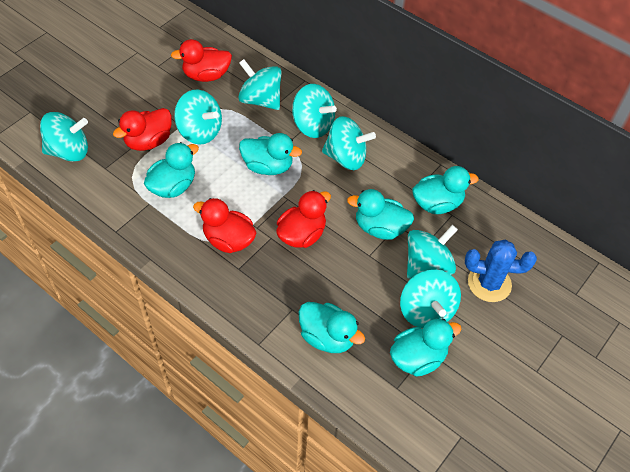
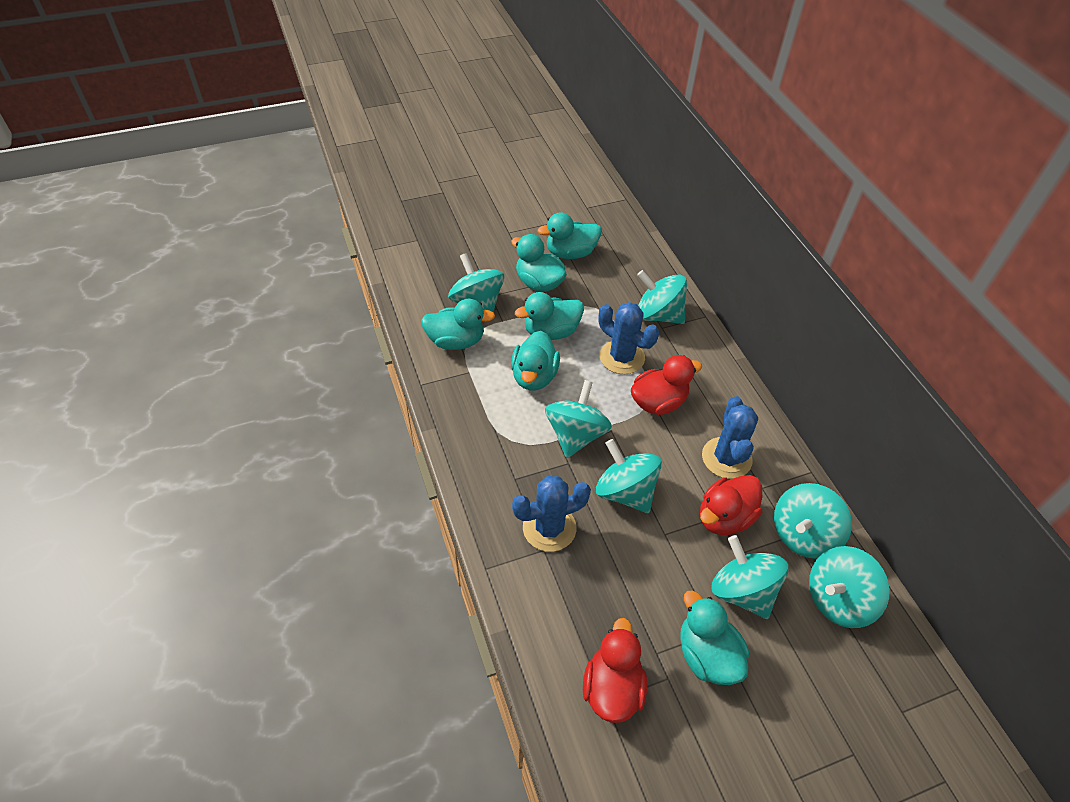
blue cactus: 1 -> 3
red duck: 4 -> 3

